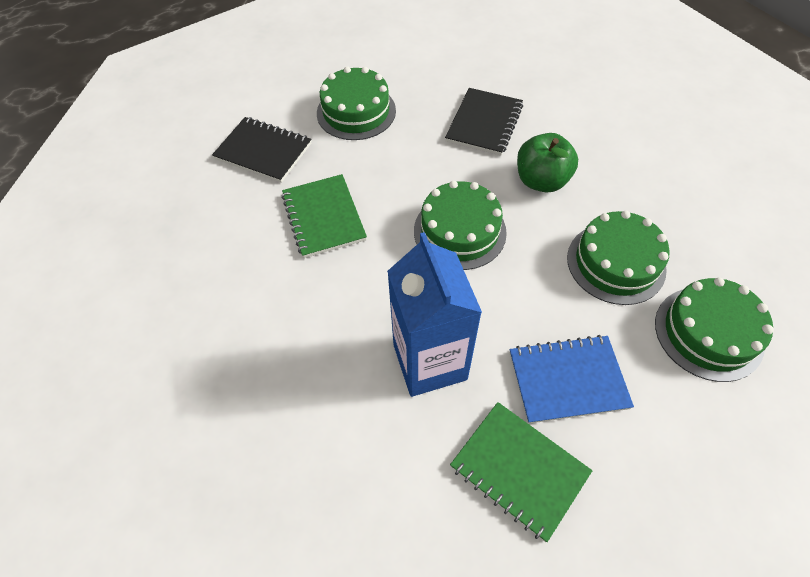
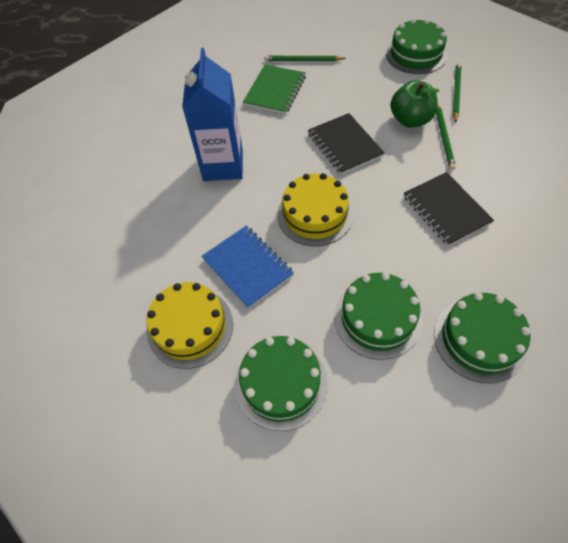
green notebook: 2 -> 1
green pencil: 0 -> 3
yellow cake: 0 -> 2

